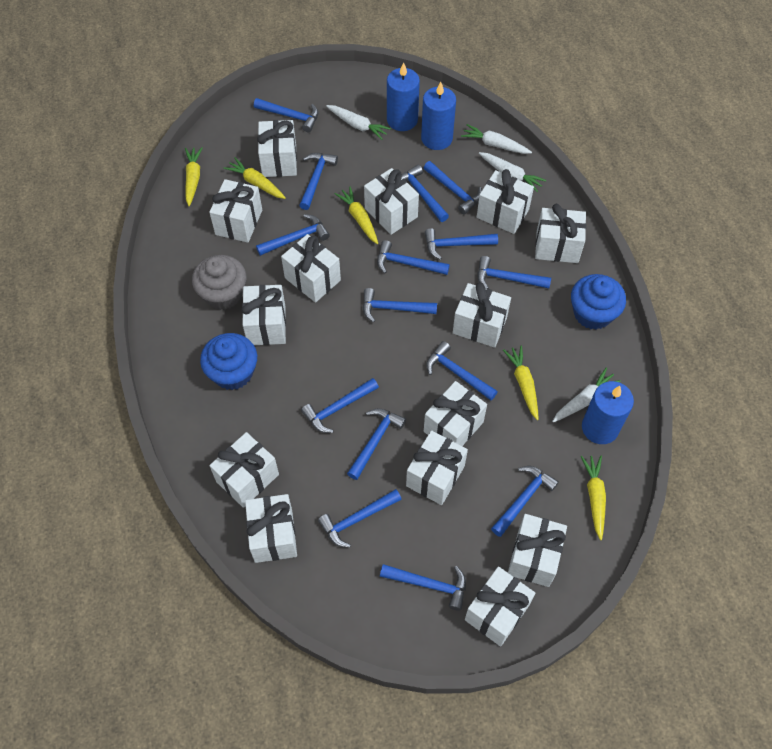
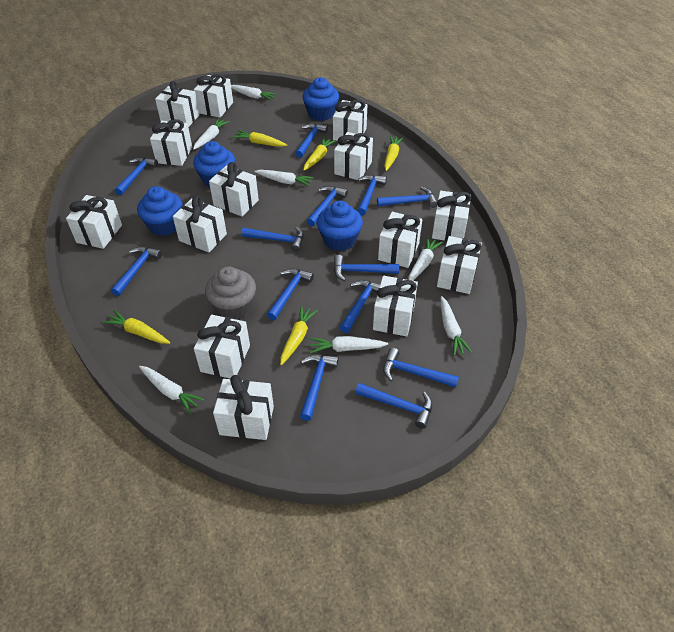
blue candle: 3 -> 0
blue cupcake: 2 -> 4
blue hammer: 15 -> 13
white carrot: 4 -> 7

